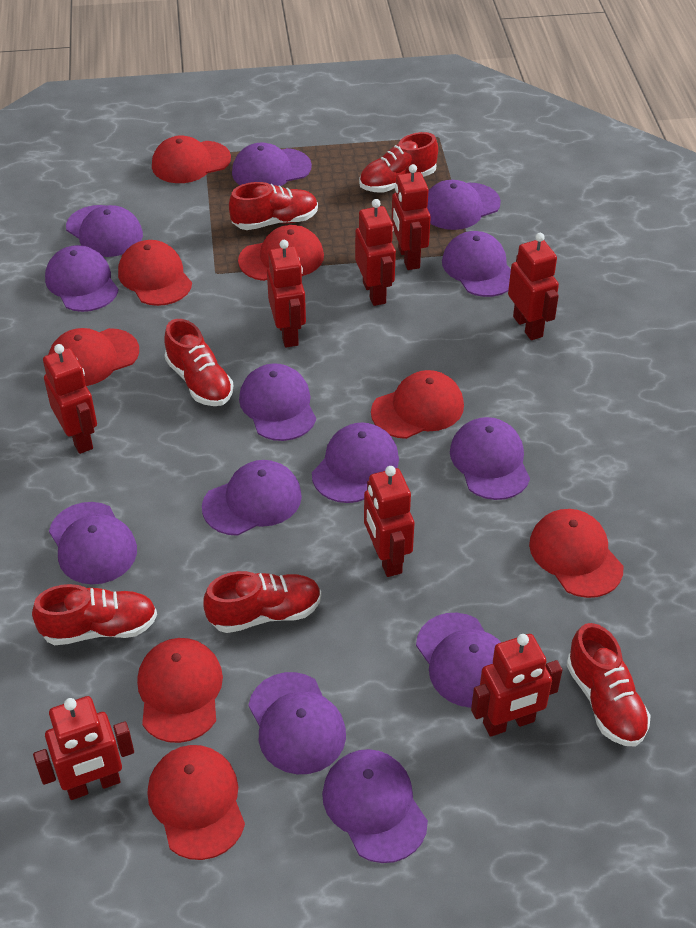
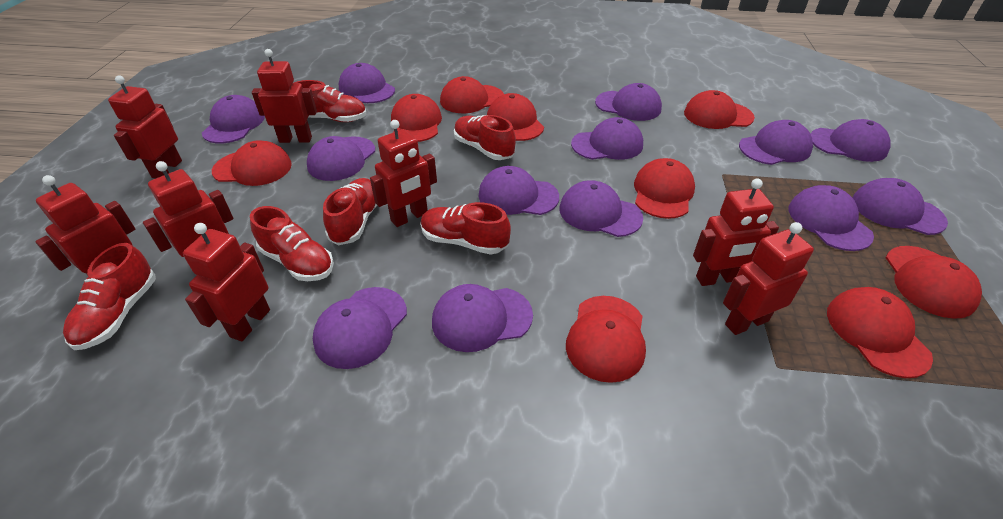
red cap: 8 -> 9

